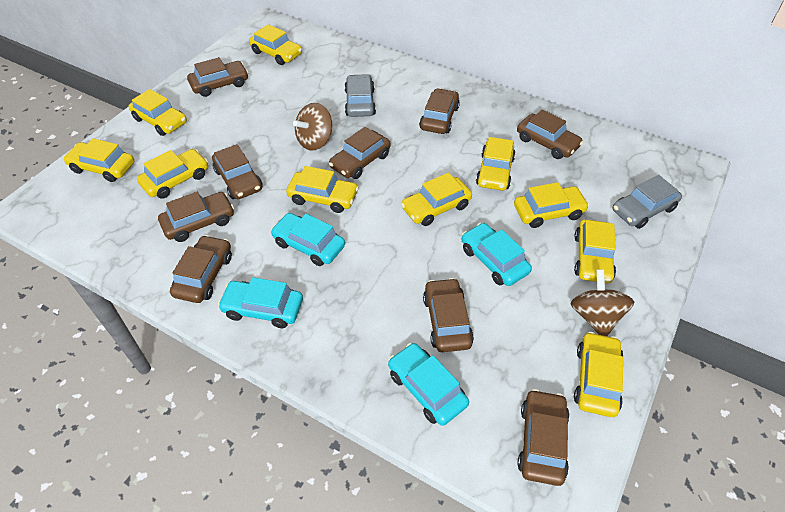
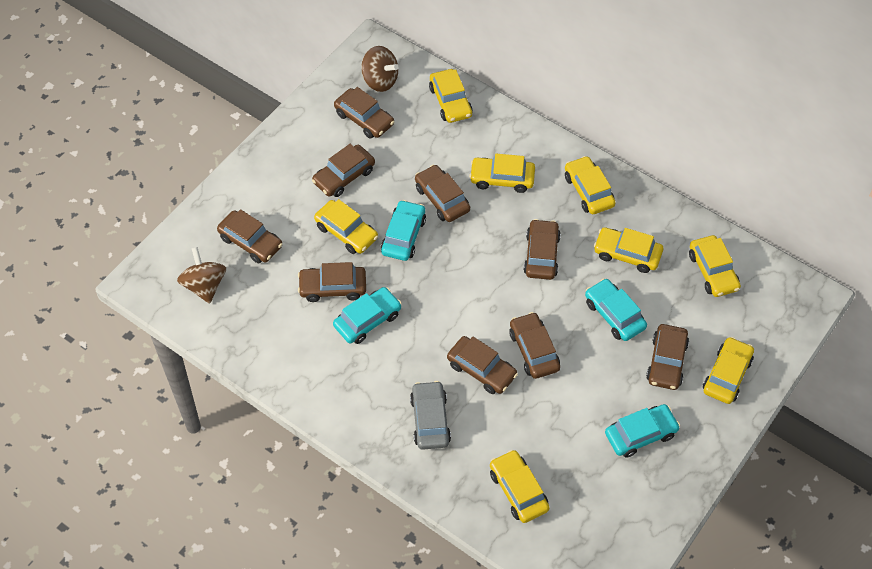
grey car: 2 -> 1
yellow car: 10 -> 8

